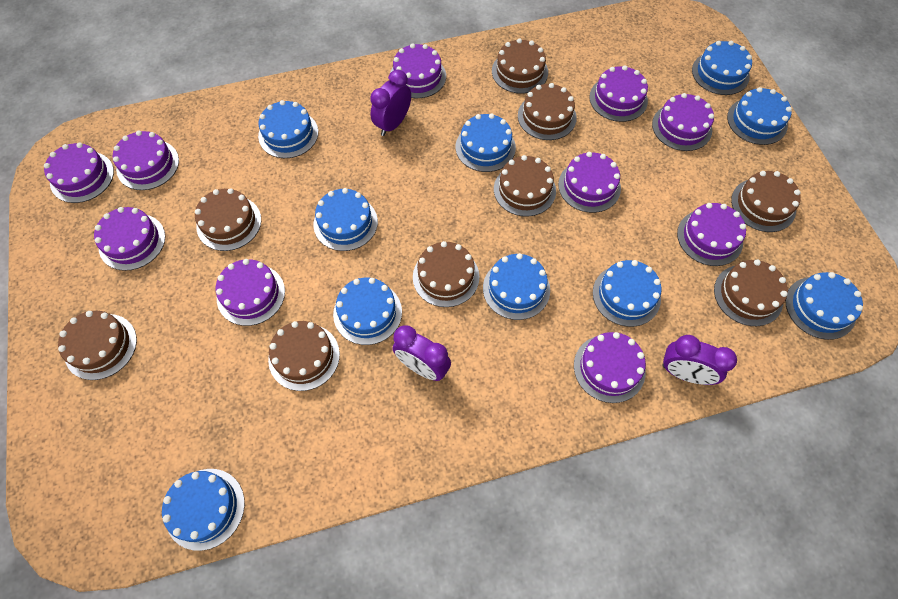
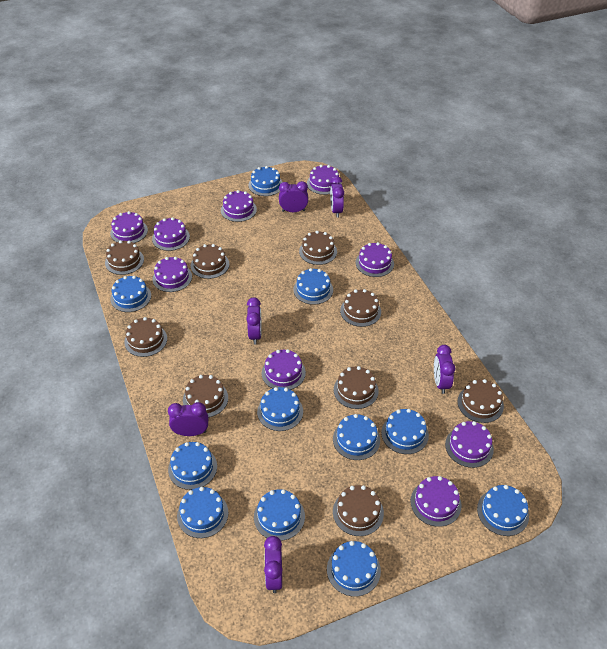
blue cake: 10 -> 11
purple cake: 10 -> 9
purple clock: 3 -> 6

